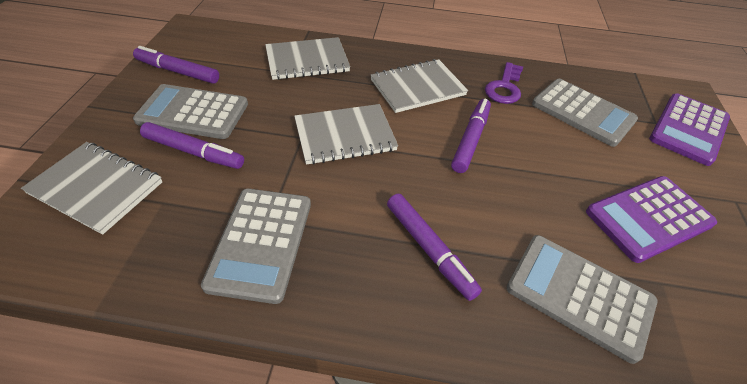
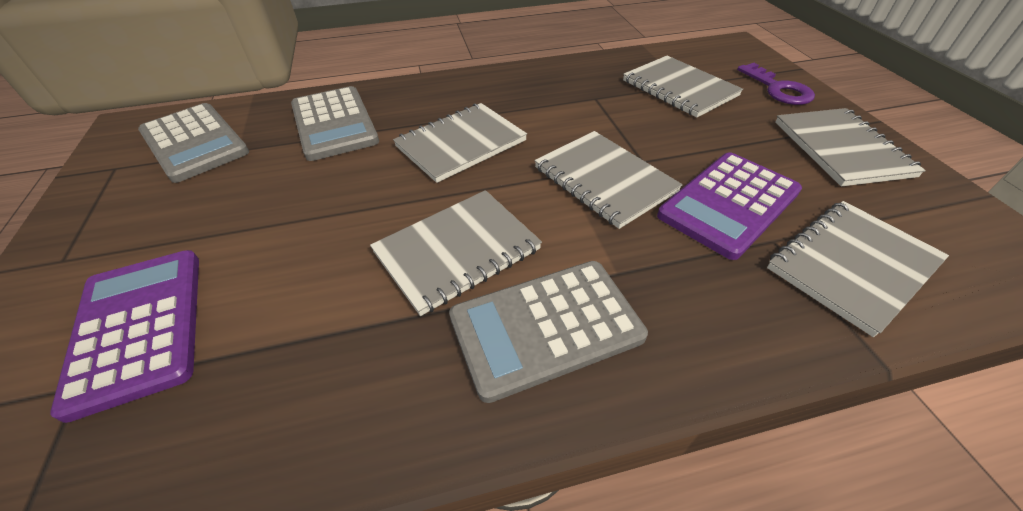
grey calculator: 4 -> 3
grey notebook: 4 -> 6
purple marker: 4 -> 0

